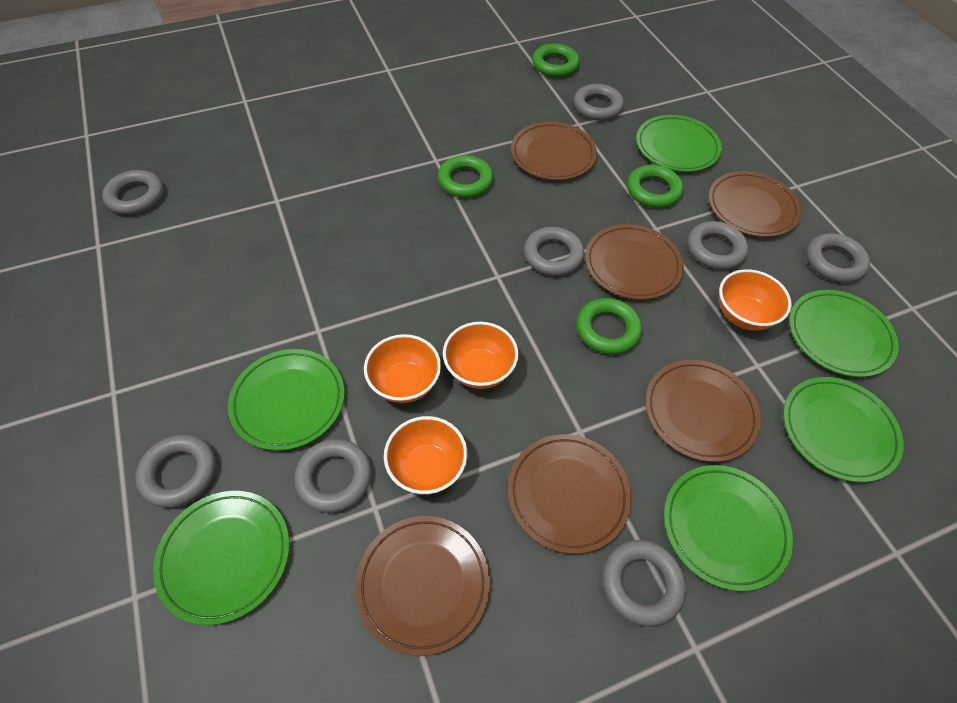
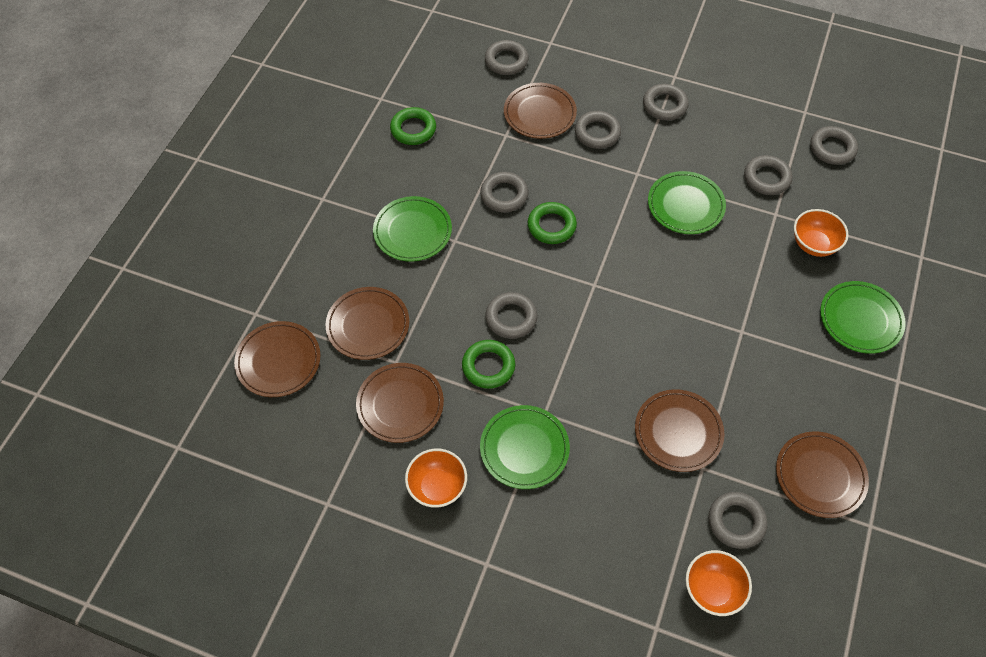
green plate: 6 -> 4
green ring: 4 -> 3
orange bowl: 4 -> 3

